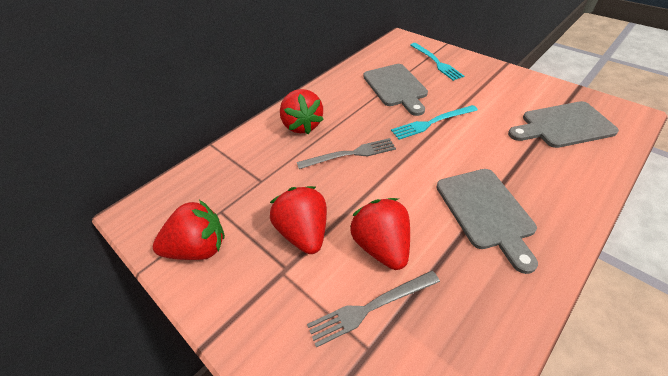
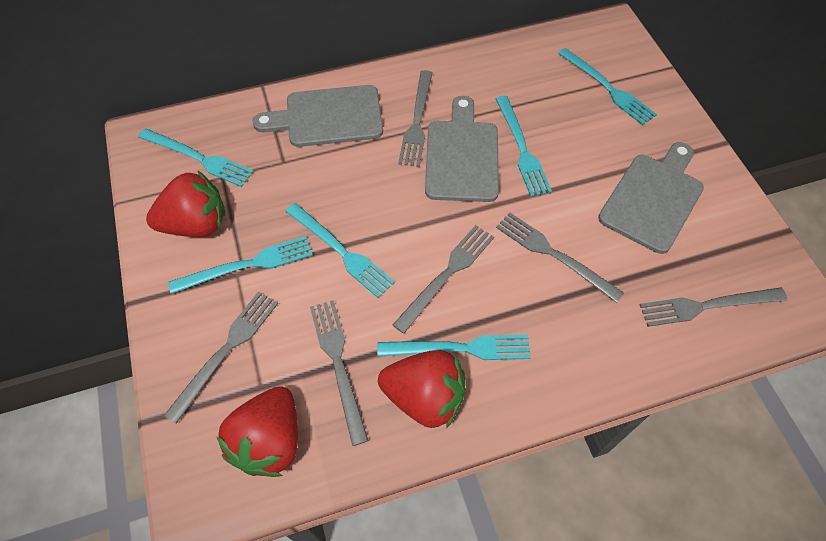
grey fork: 2 -> 6
red strawberry: 4 -> 3
turquoise fork: 2 -> 6

